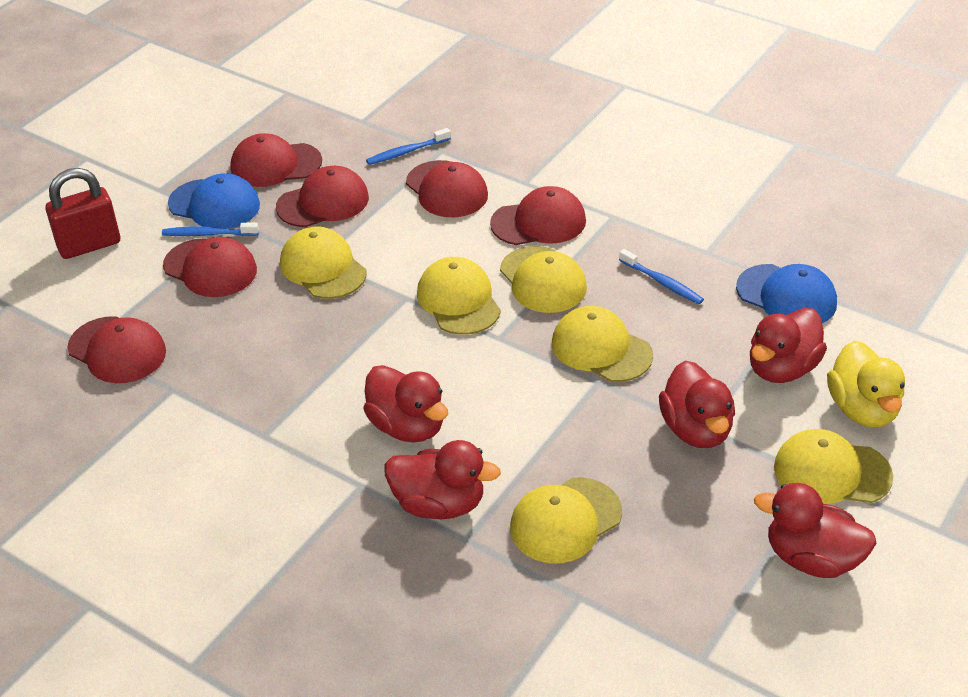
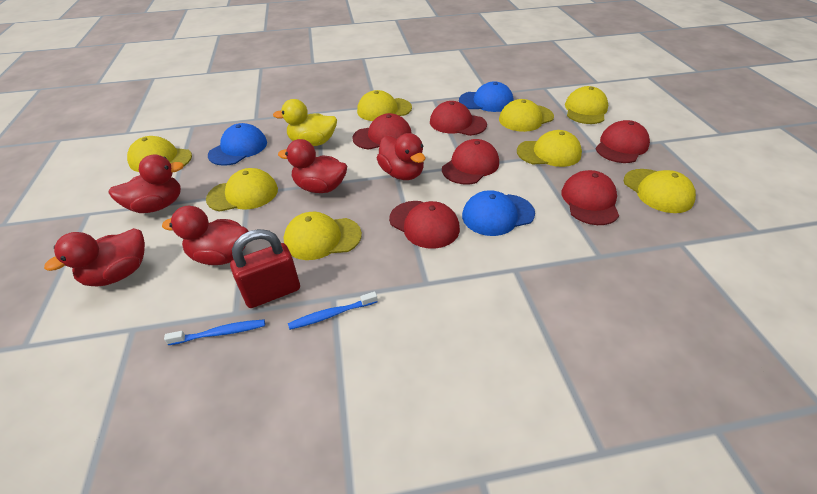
blue cap: 2 -> 3
blue toothbrush: 3 -> 2
yellow cap: 6 -> 8

